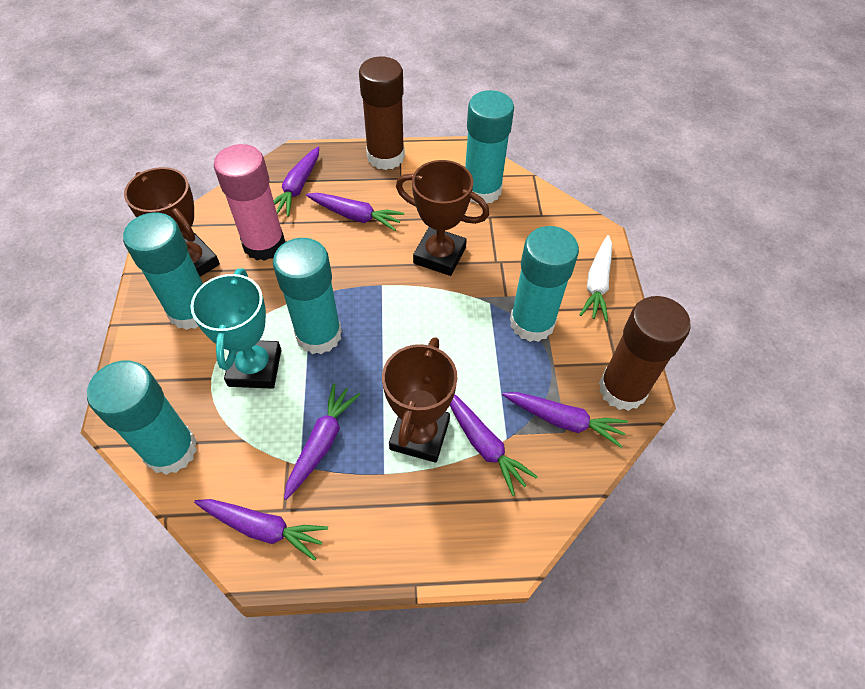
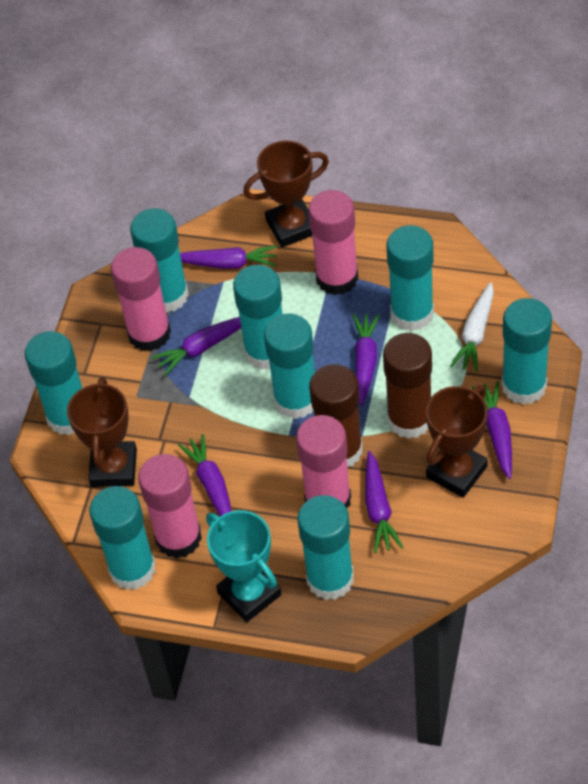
pink glue stick: 1 -> 4
turquoise glue stick: 5 -> 8

